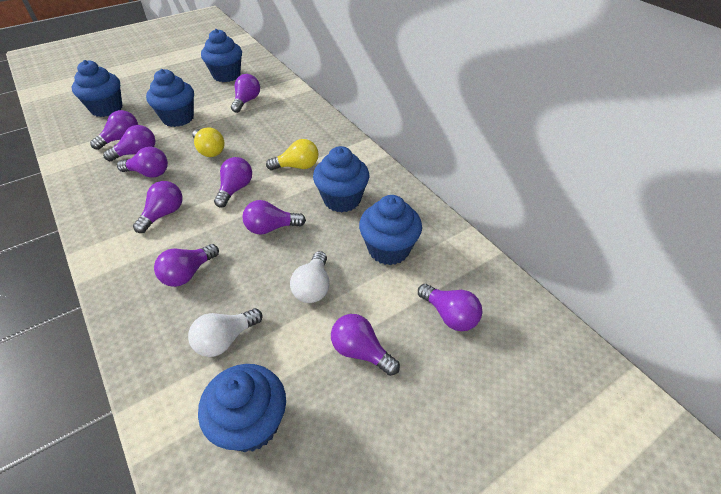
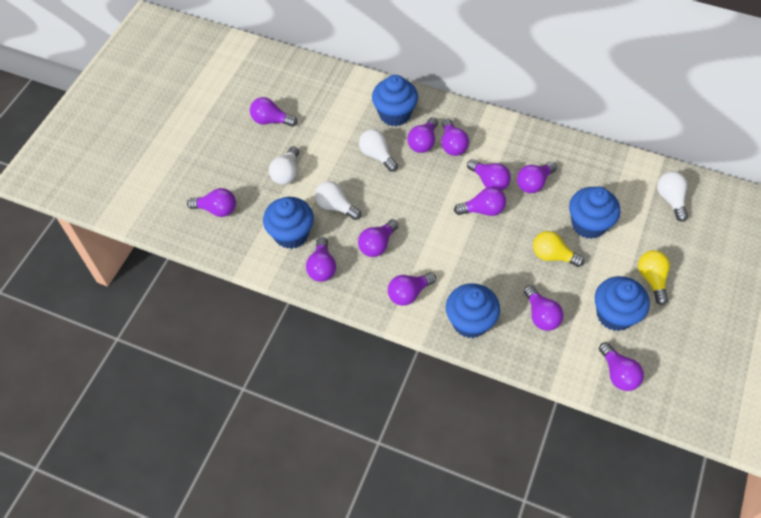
blue cupcake: 6 -> 5
purple light bulb: 10 -> 12
white light bulb: 2 -> 4

